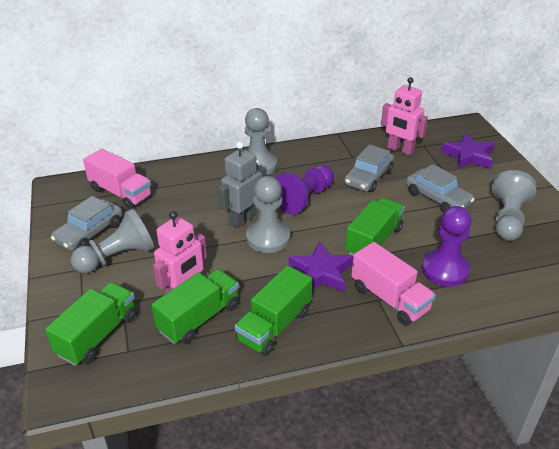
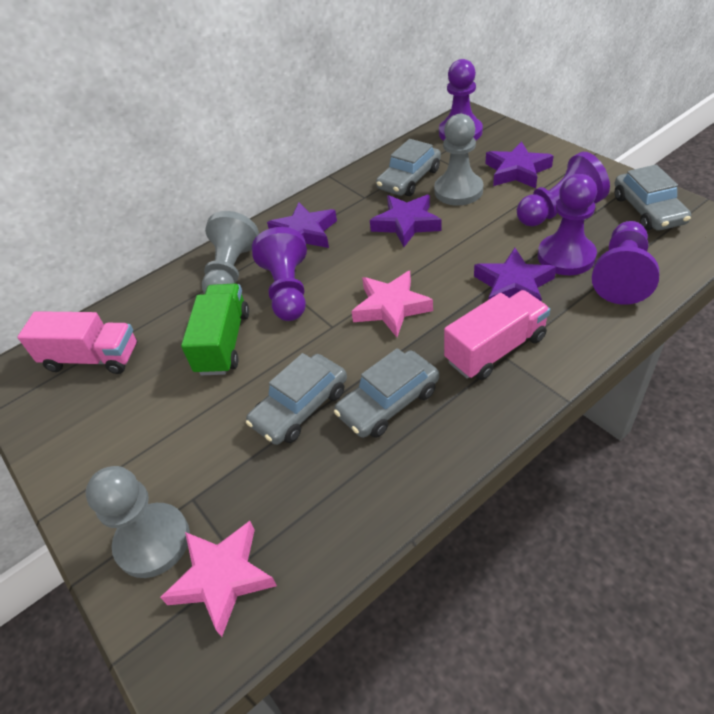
green truck: 4 -> 1
grey car: 3 -> 4
grey pawn: 4 -> 3
grey robot: 1 -> 0
pink robot: 2 -> 0
pink star: 0 -> 2
purple pawn: 2 -> 5
purple star: 2 -> 4

